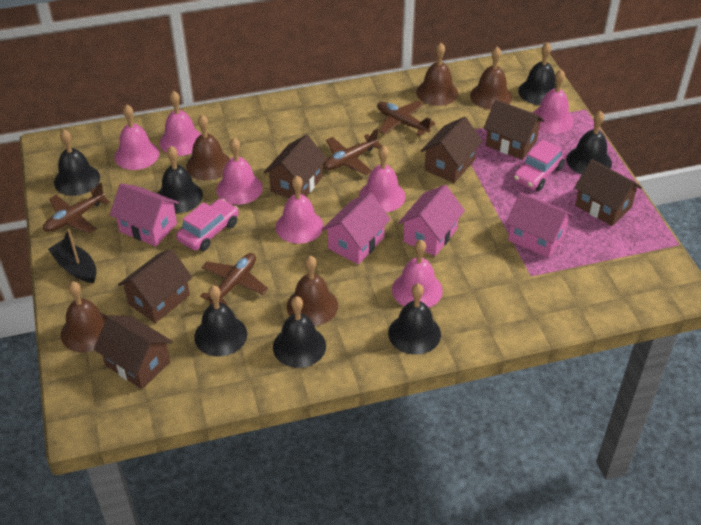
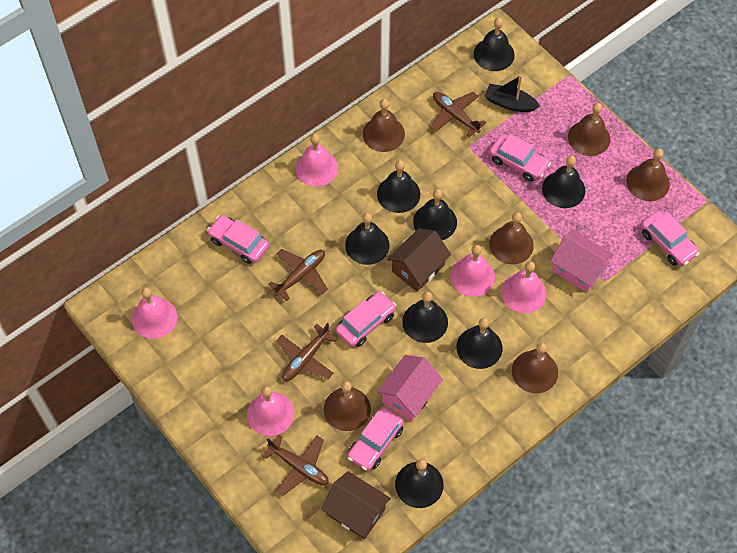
black bell: 7 -> 8
brown bell: 5 -> 6
brown house: 6 -> 2
pink bell: 7 -> 5
pink car: 2 -> 5
pink house: 4 -> 2

